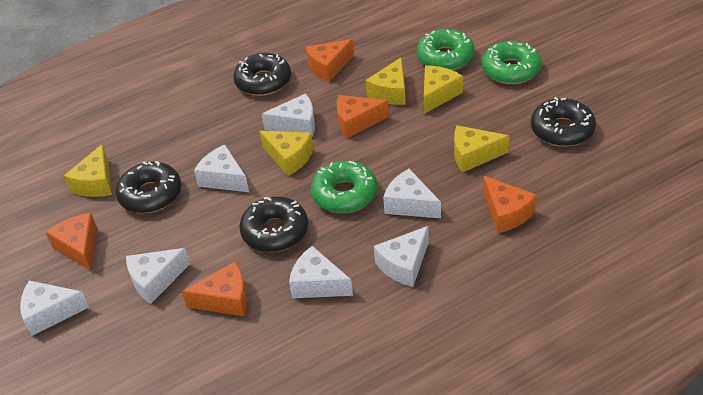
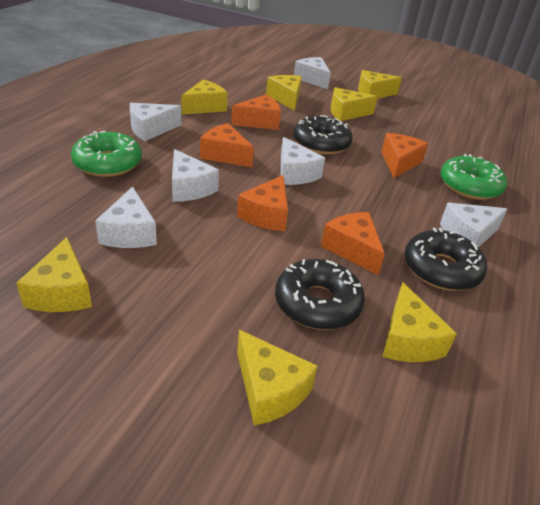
black donut: 4 -> 3
green donut: 3 -> 2
white cheese: 7 -> 6
yellow cheese: 5 -> 7

